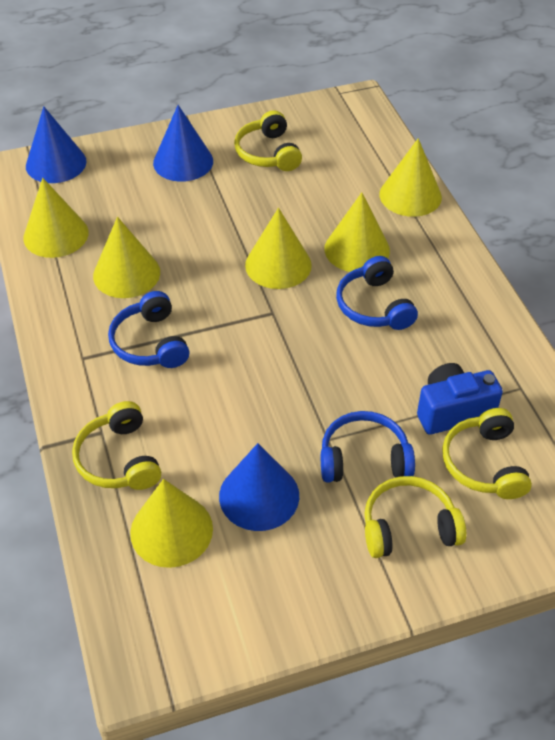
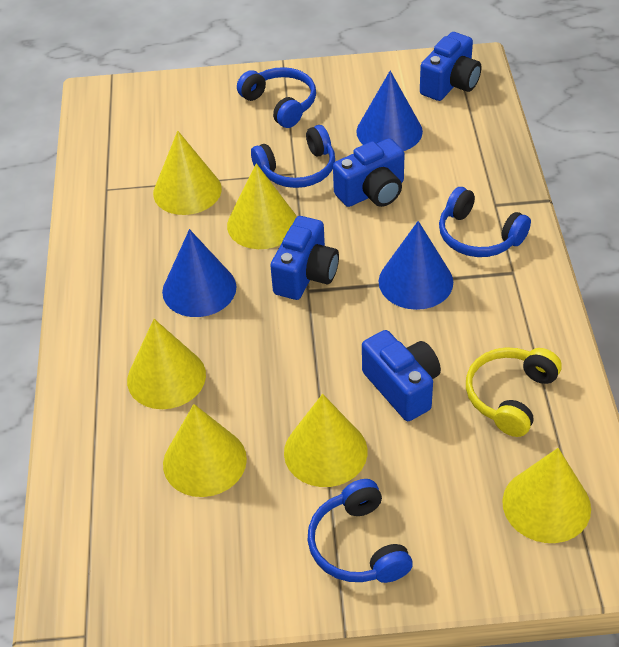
blue camera: 1 -> 4
blue headphones: 3 -> 4
yellow headphones: 4 -> 1

